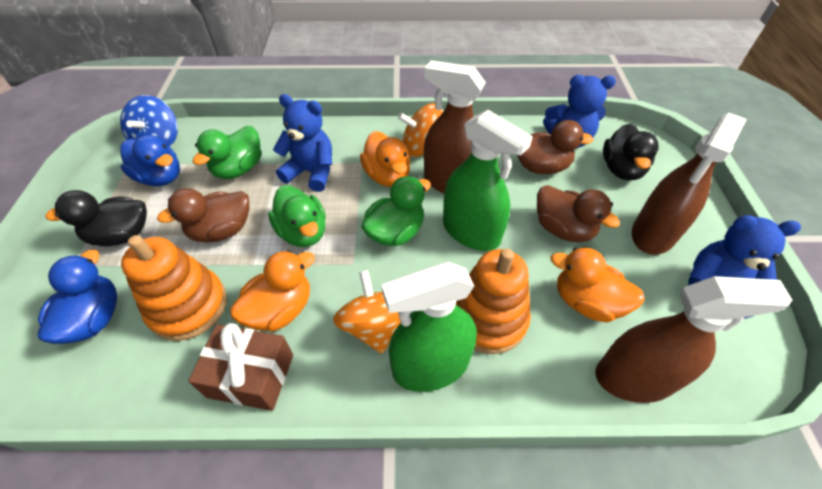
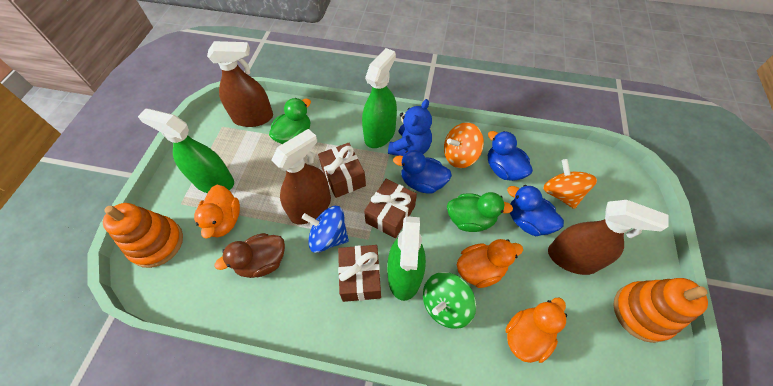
black duck: 2 -> 0
blue duck: 2 -> 3
blue teddy bear: 3 -> 1
brown duck: 3 -> 1
brown gift: 1 -> 3
green duck: 3 -> 2
green spinning top: 0 -> 1
green spray bottle: 2 -> 3

